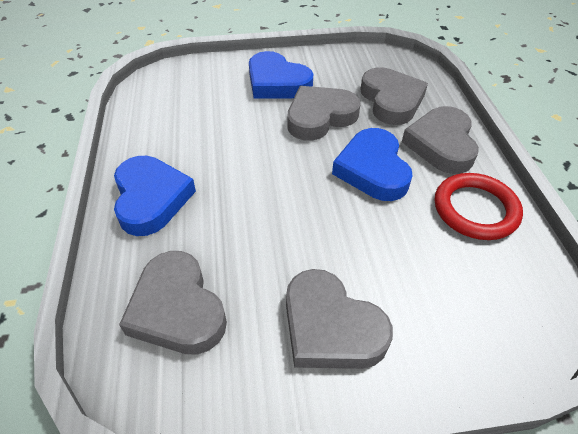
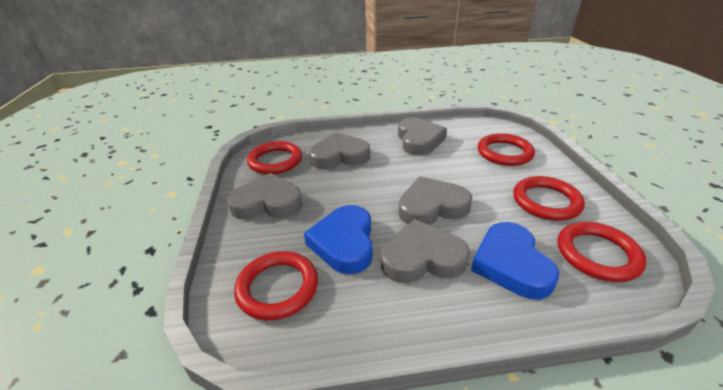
blue heart: 3 -> 2
red ring: 1 -> 5

